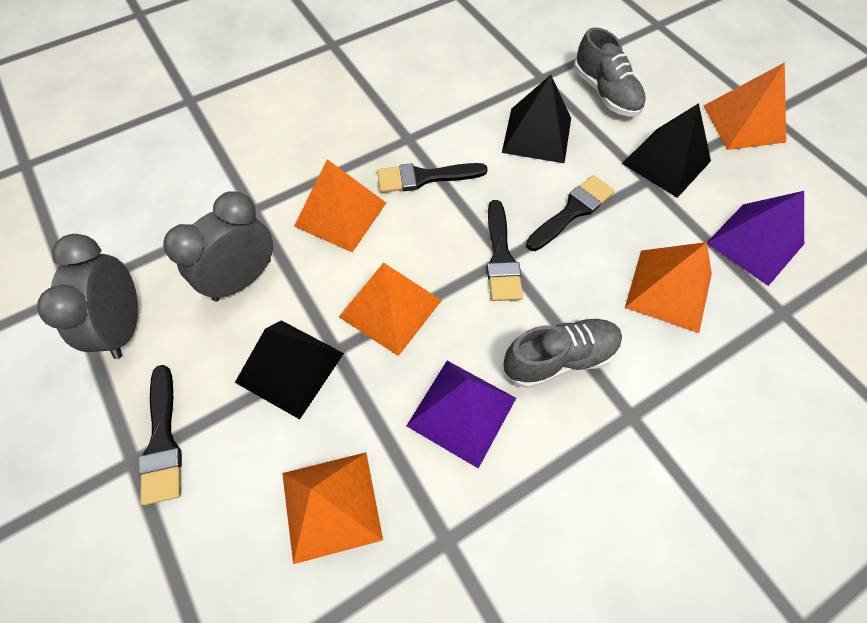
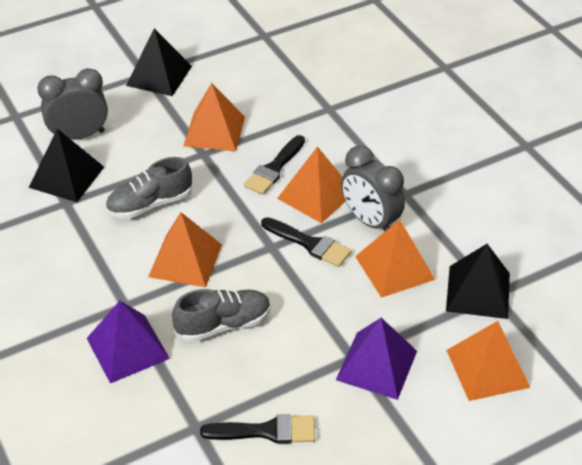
black brush: 4 -> 3

